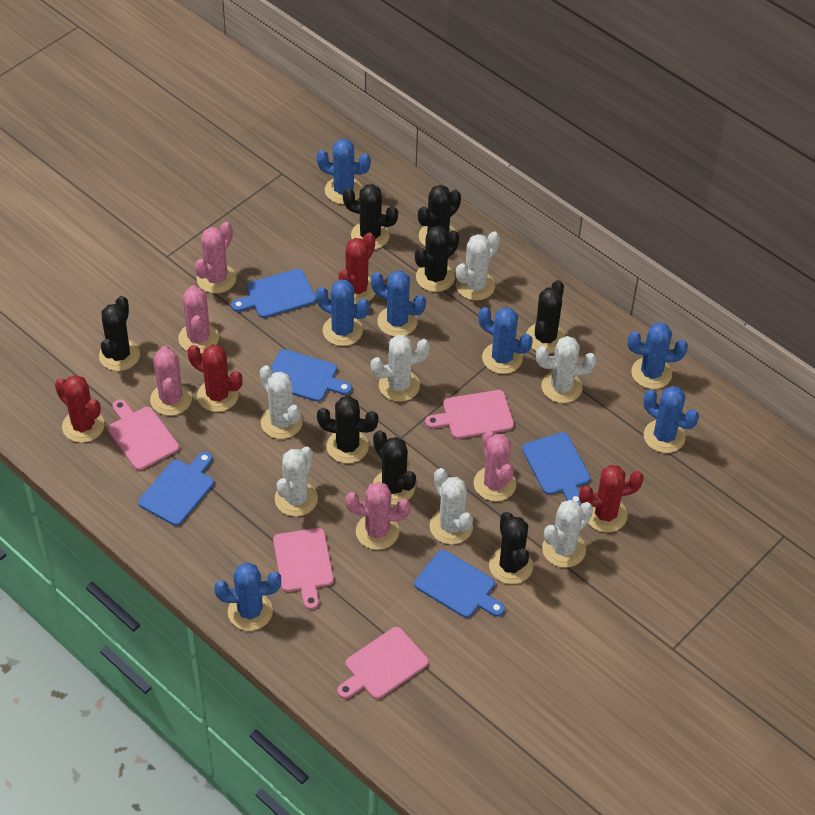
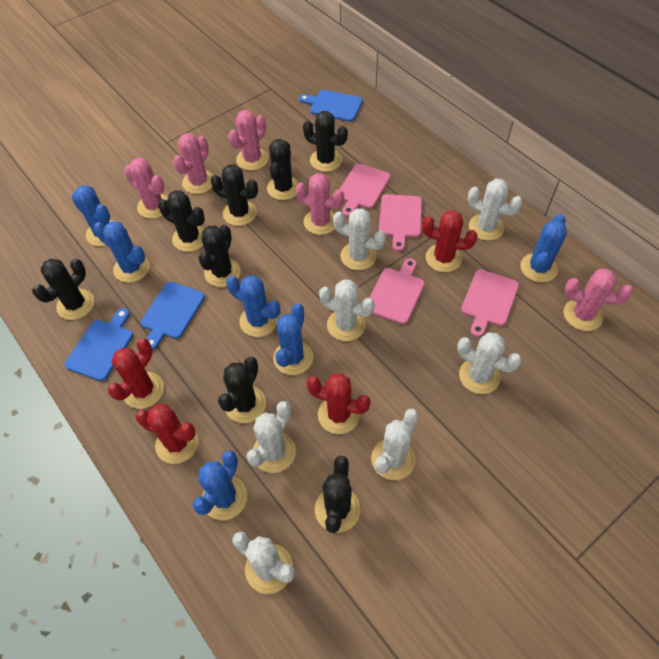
blue cactus: 7 -> 6
blue cutting board: 5 -> 3

